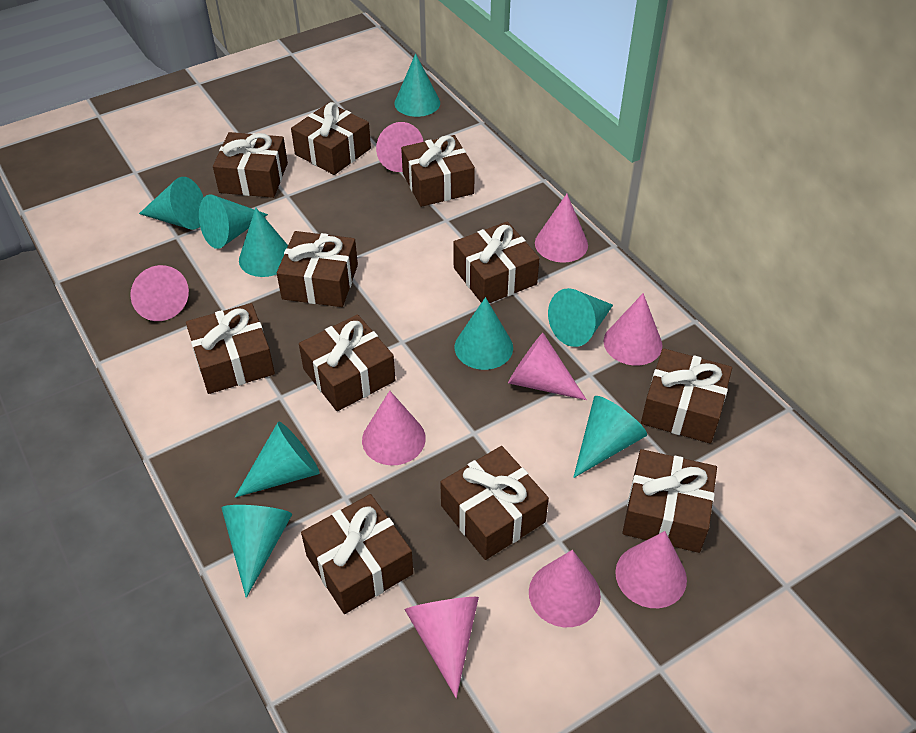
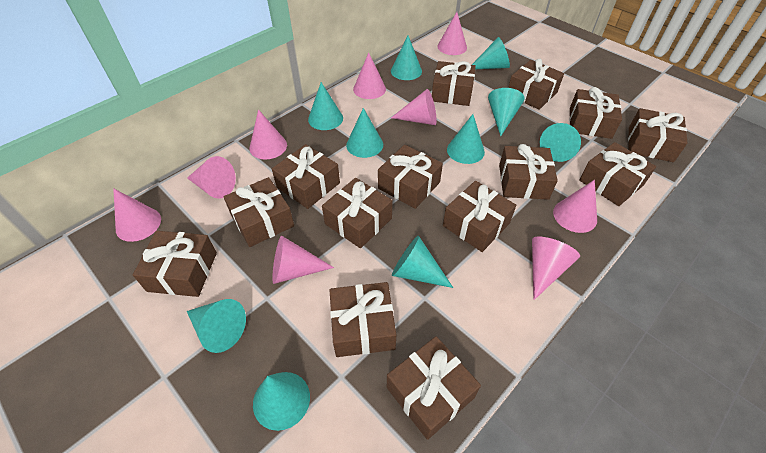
brown gift: 11 -> 14
turquoise cone: 9 -> 10

